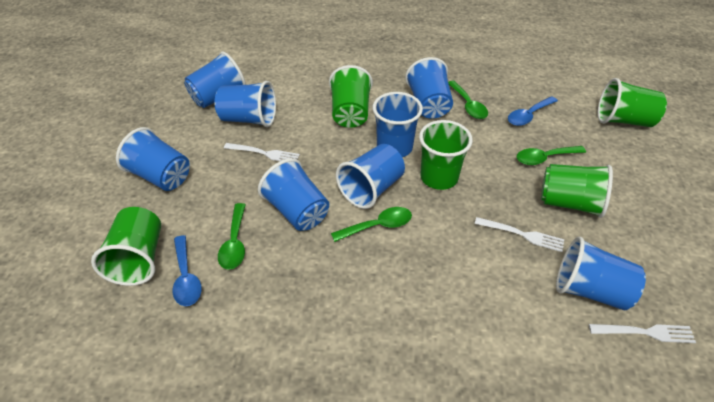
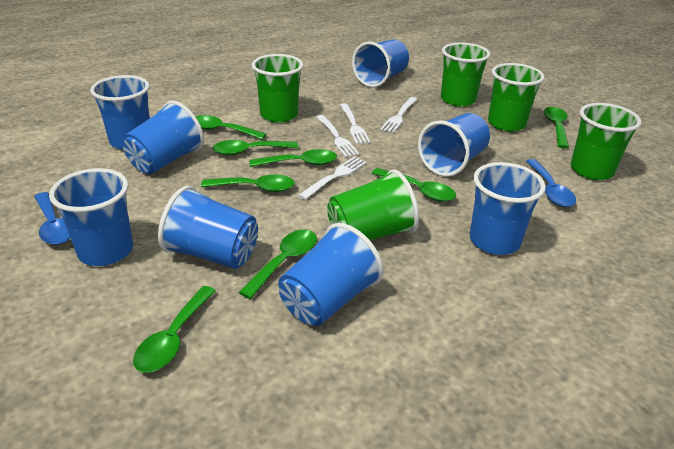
green spoon: 4 -> 8
white fork: 3 -> 4

